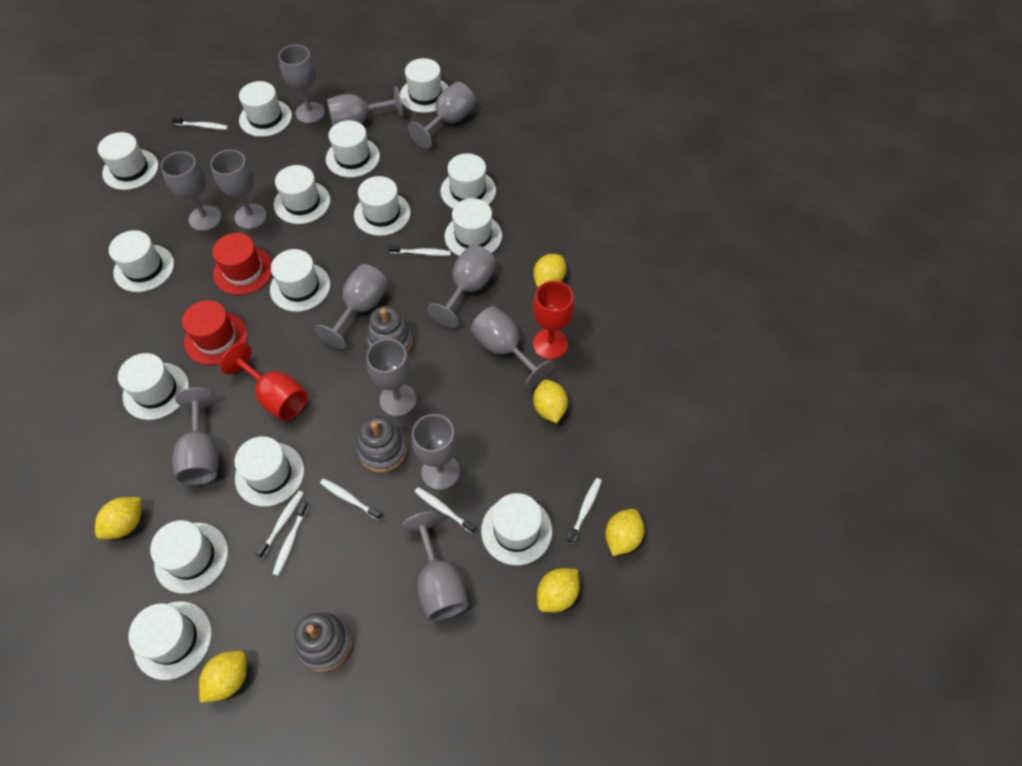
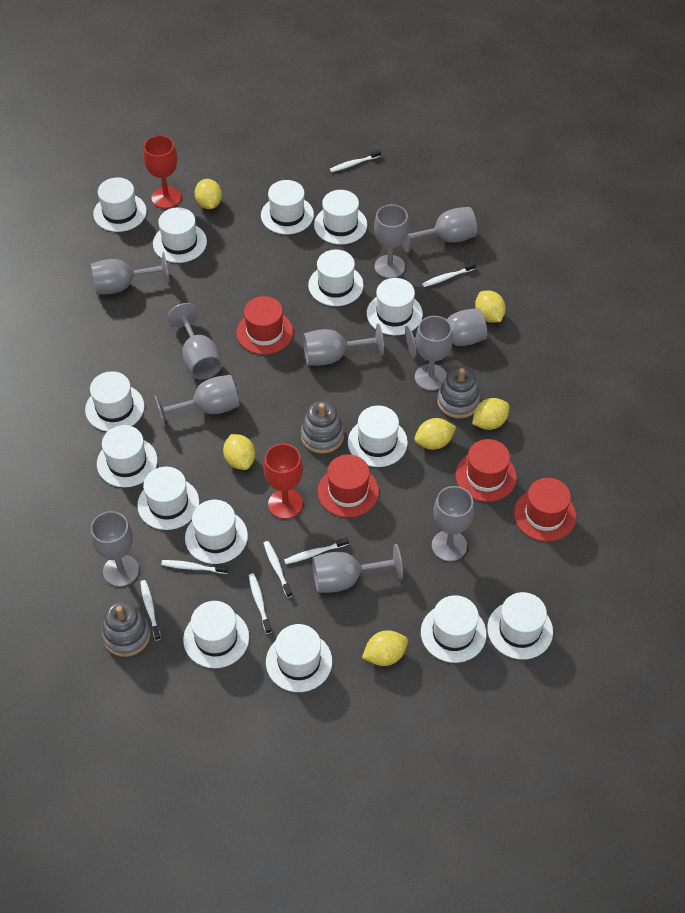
grey goblet: 12 -> 11
red hat: 2 -> 4

